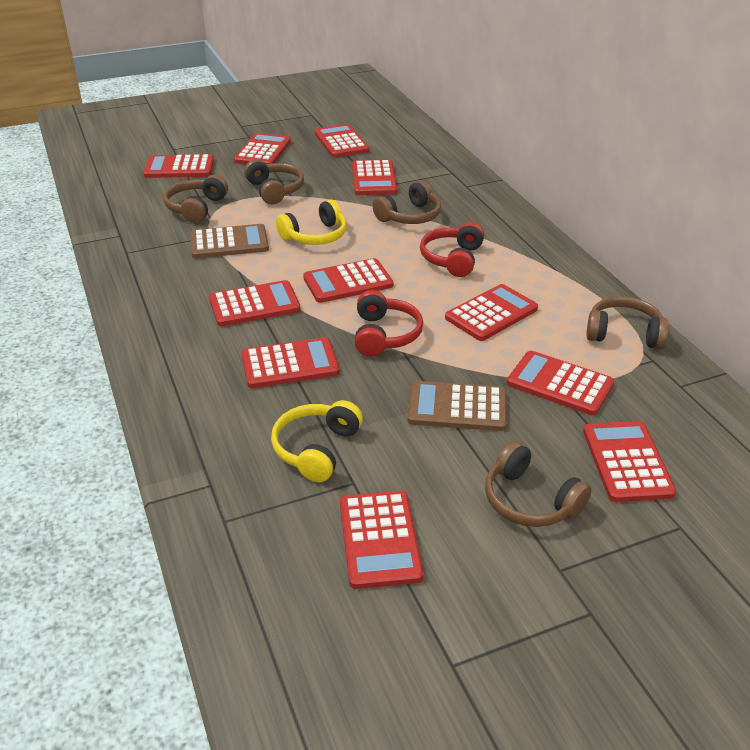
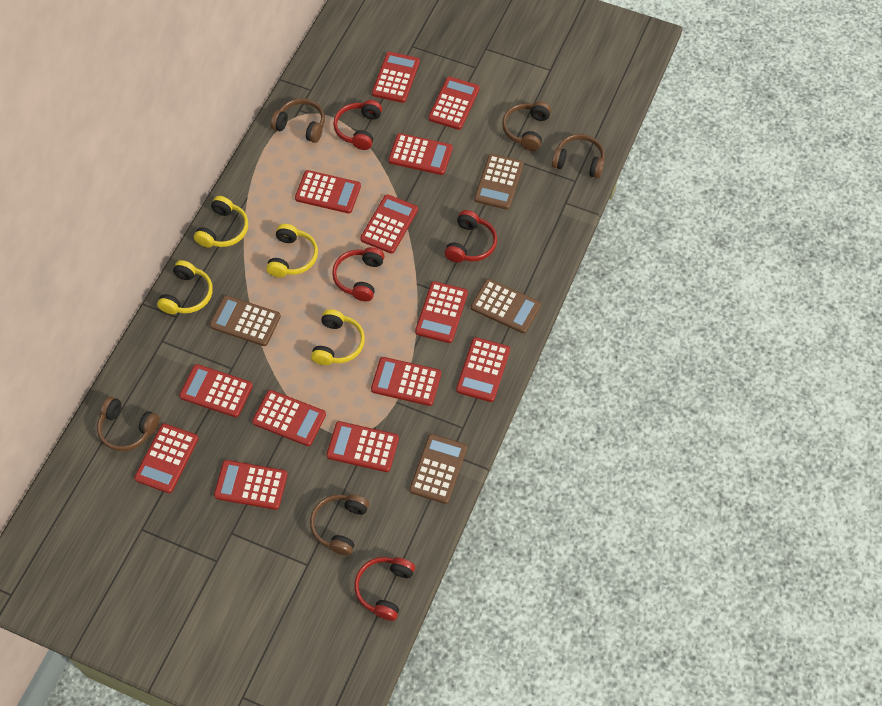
brown calculator: 2 -> 4
red calculator: 11 -> 13
red headphones: 2 -> 4
yellow headphones: 2 -> 4

